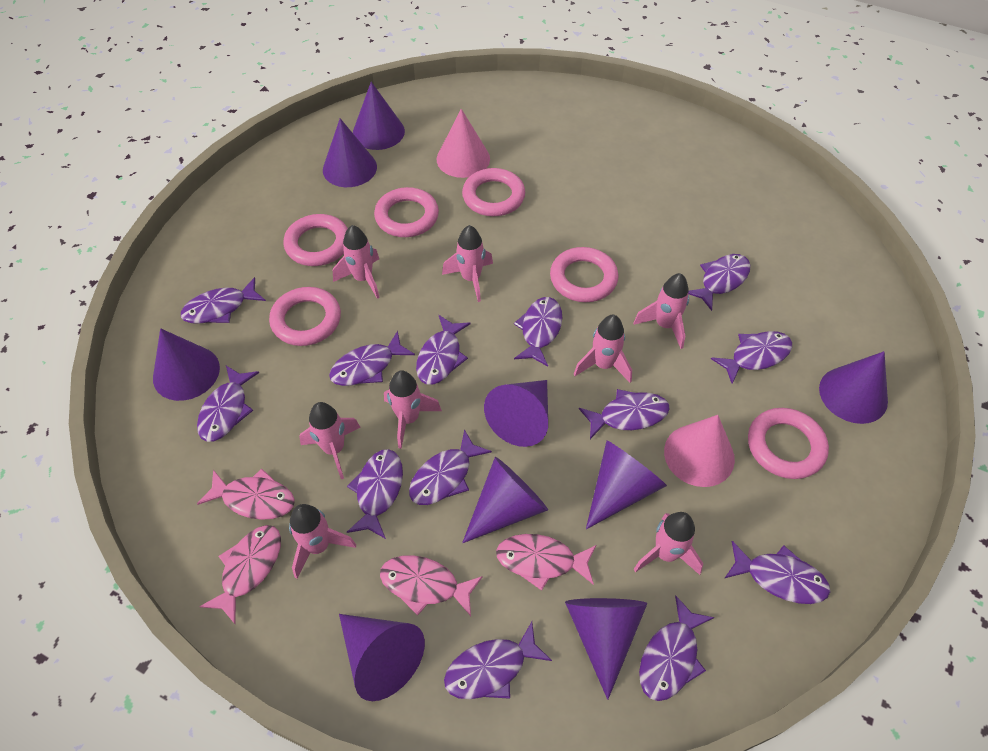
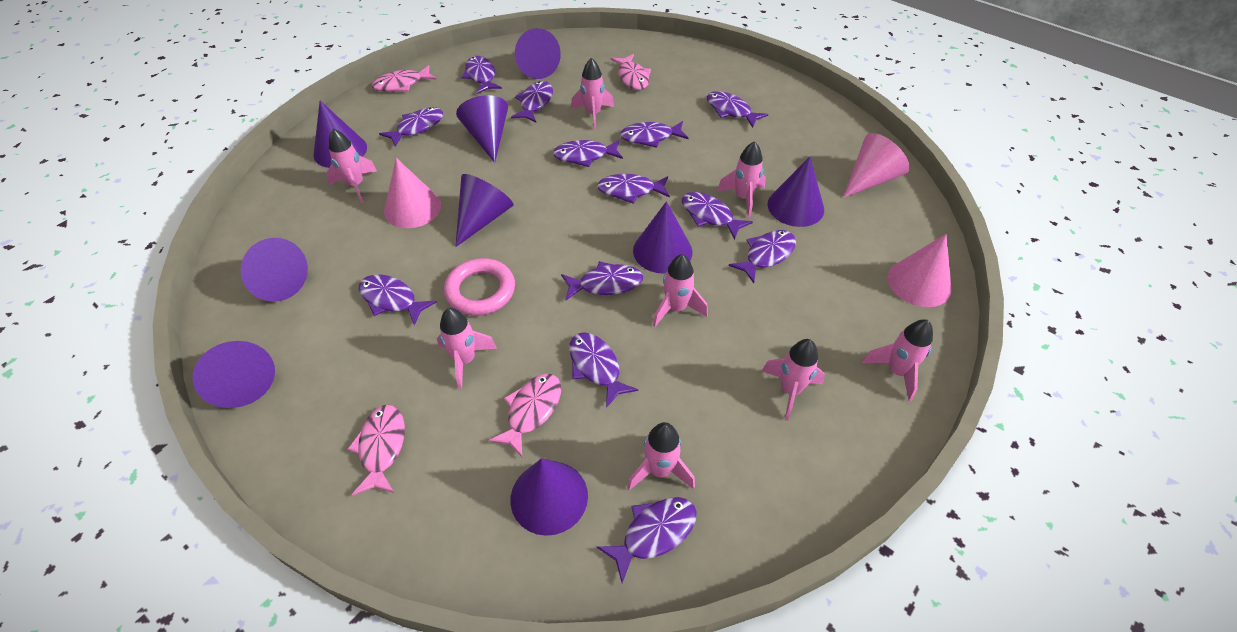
pink cone: 2 -> 3
pink ring: 6 -> 1

